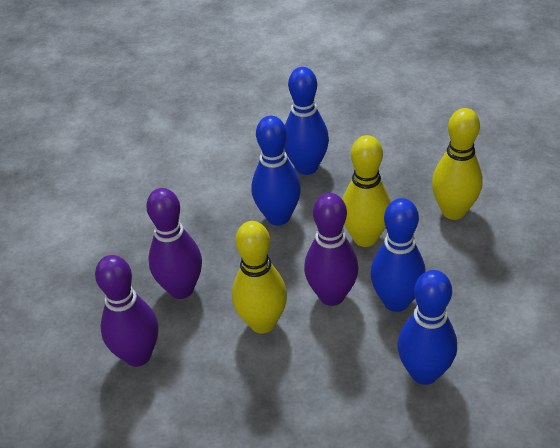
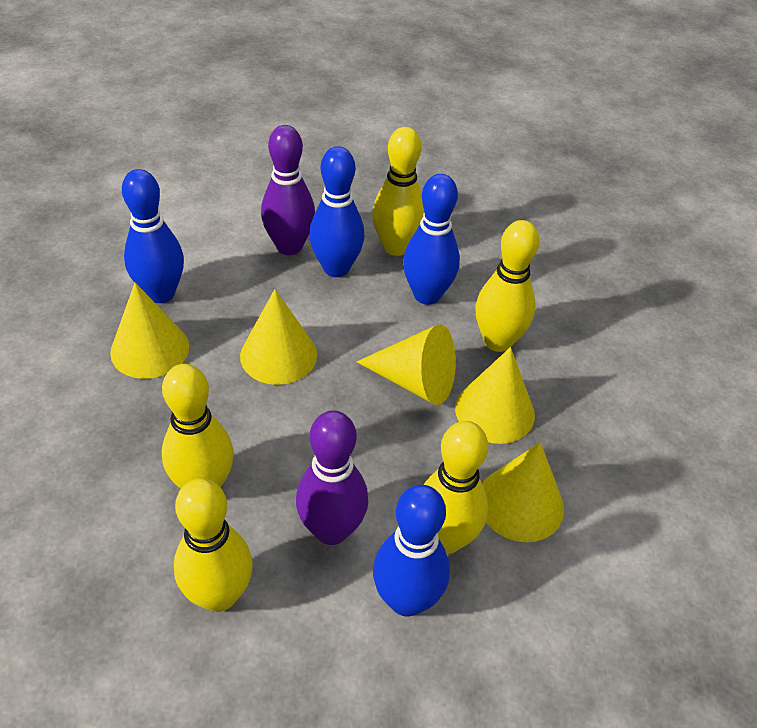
purple bowling pin: 3 -> 2
yellow bowling pin: 3 -> 5
yellow cone: 0 -> 5

